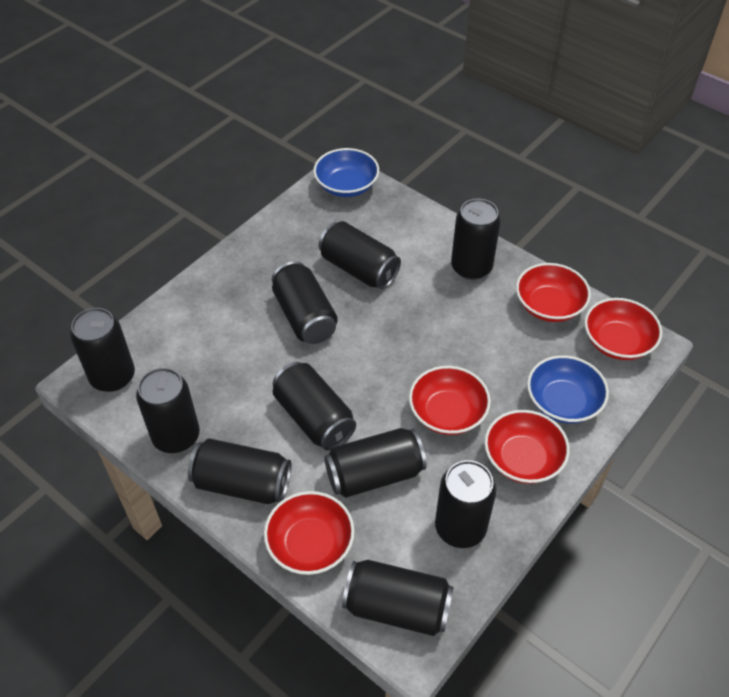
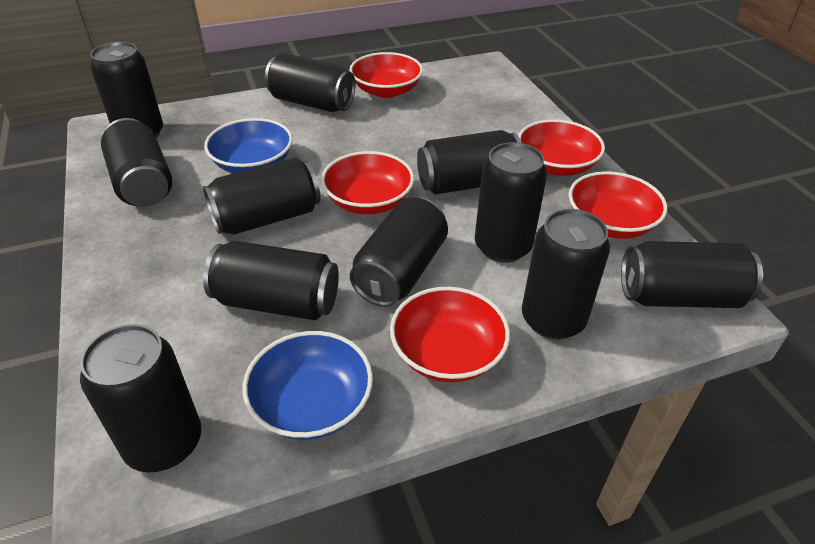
black can: 10 -> 11

